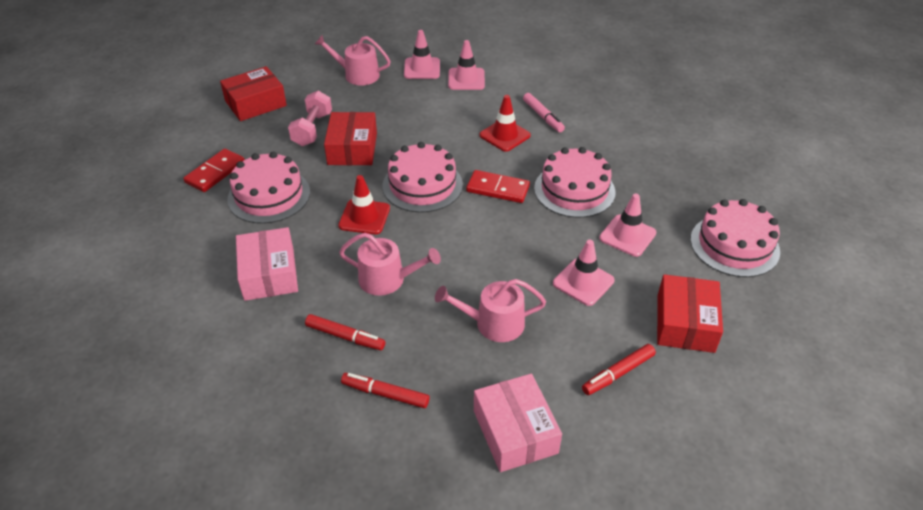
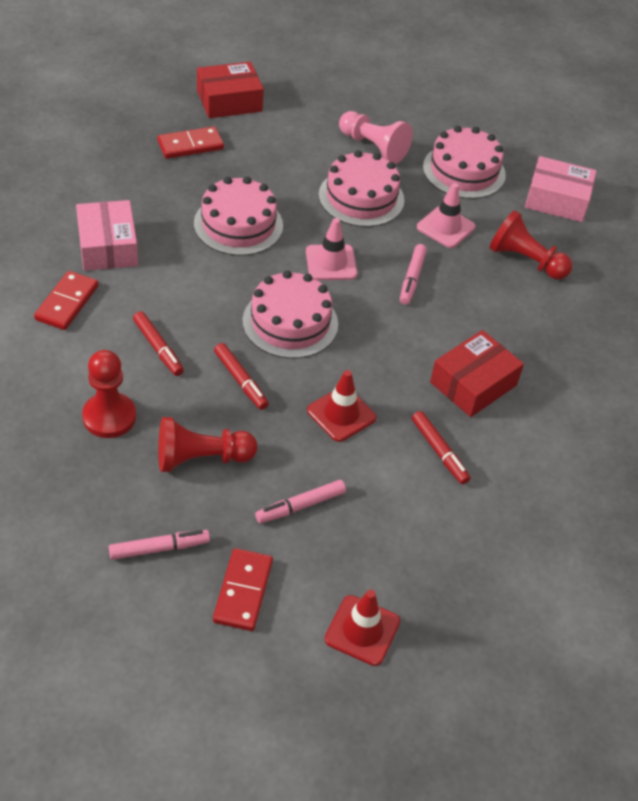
pink dumbbell: 1 -> 0
pink marker: 1 -> 3
pink pawn: 0 -> 1
pink traffic cone: 4 -> 2
pink watering can: 3 -> 0
red box: 3 -> 2
red domino: 2 -> 3
red pawn: 0 -> 3

